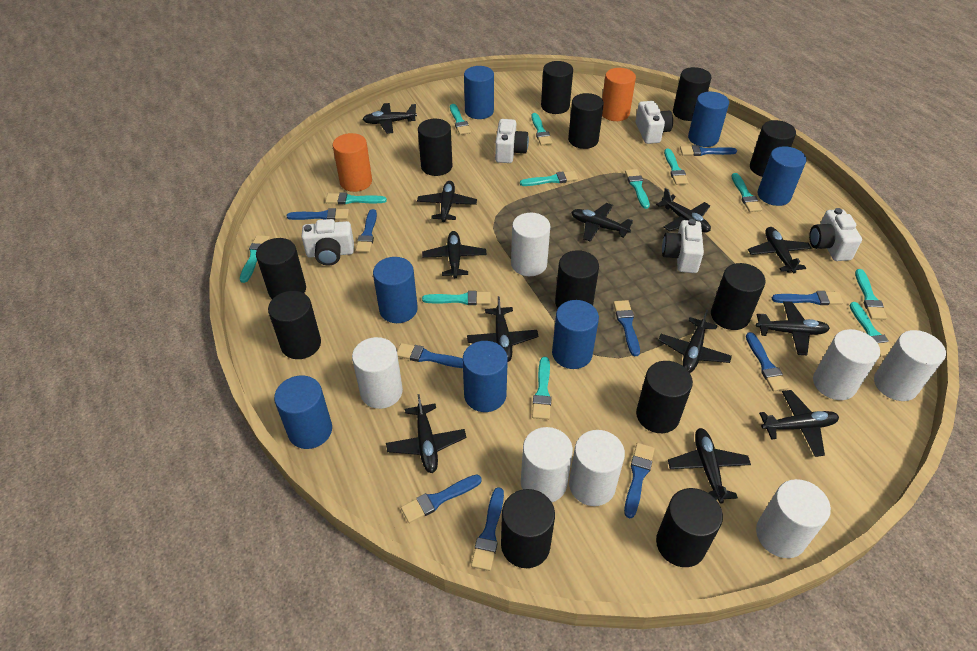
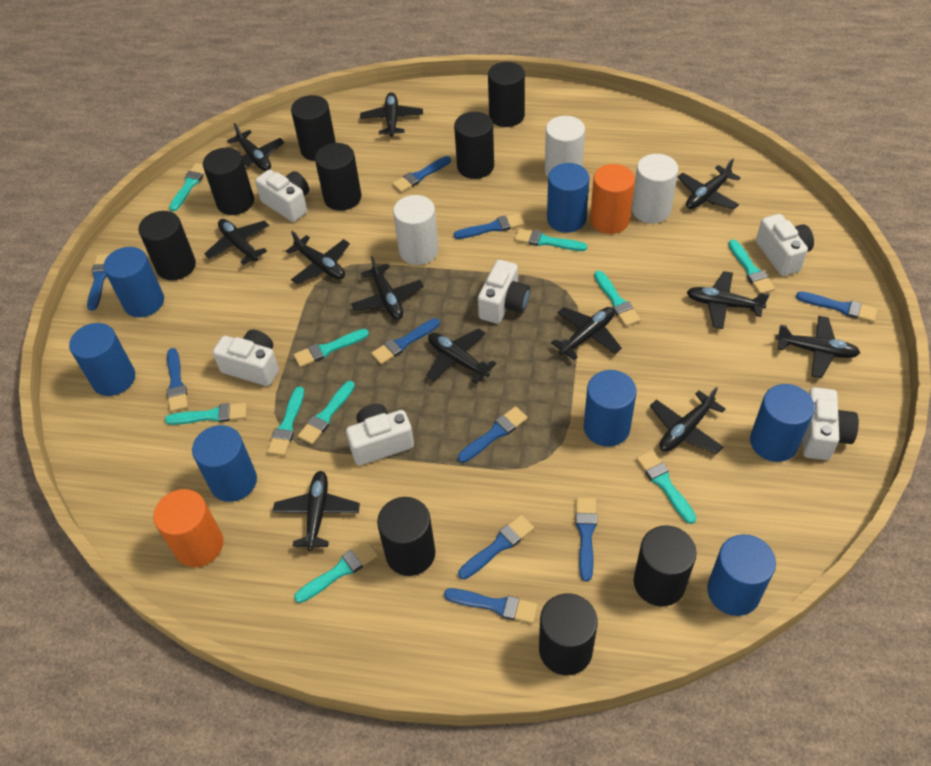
black cylinder: 12 -> 9
turquoise brush: 12 -> 10
white camera: 5 -> 6
white cylinder: 7 -> 3

